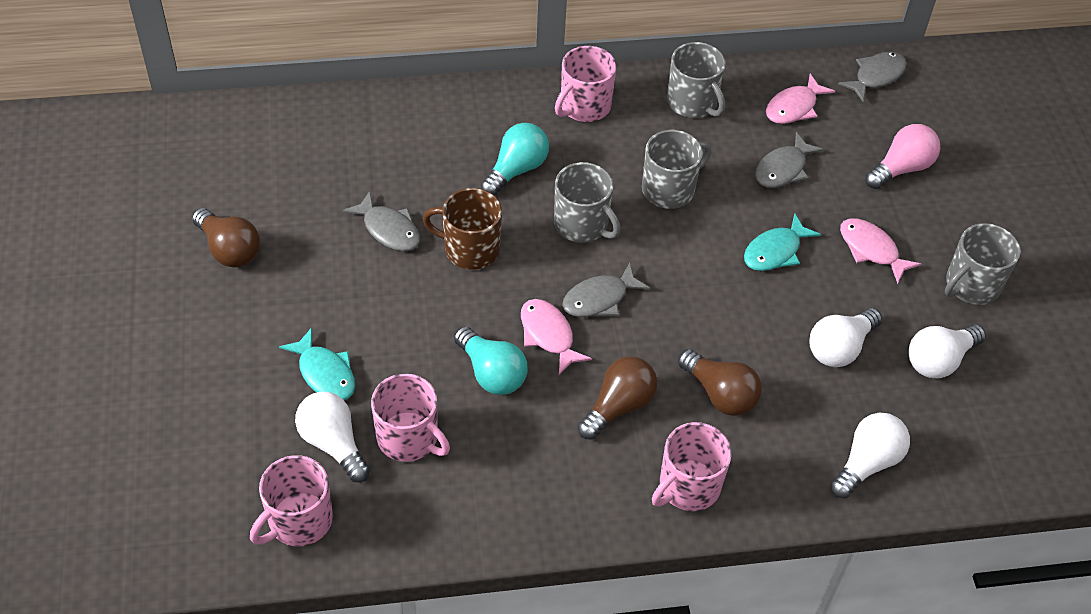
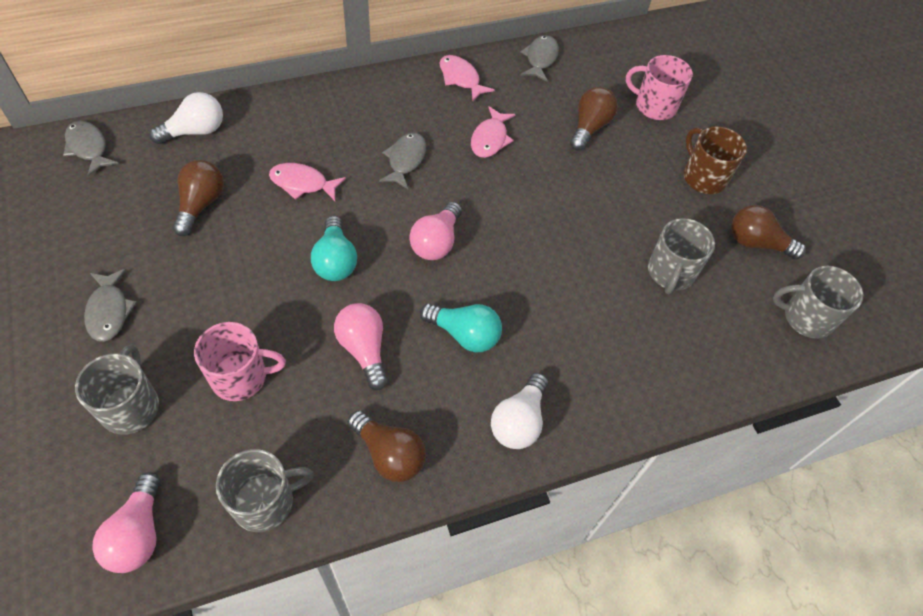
brown light bulb: 3 -> 4
pink light bulb: 1 -> 3
pink mug: 4 -> 2
turquoise fish: 2 -> 0
white light bulb: 4 -> 2

